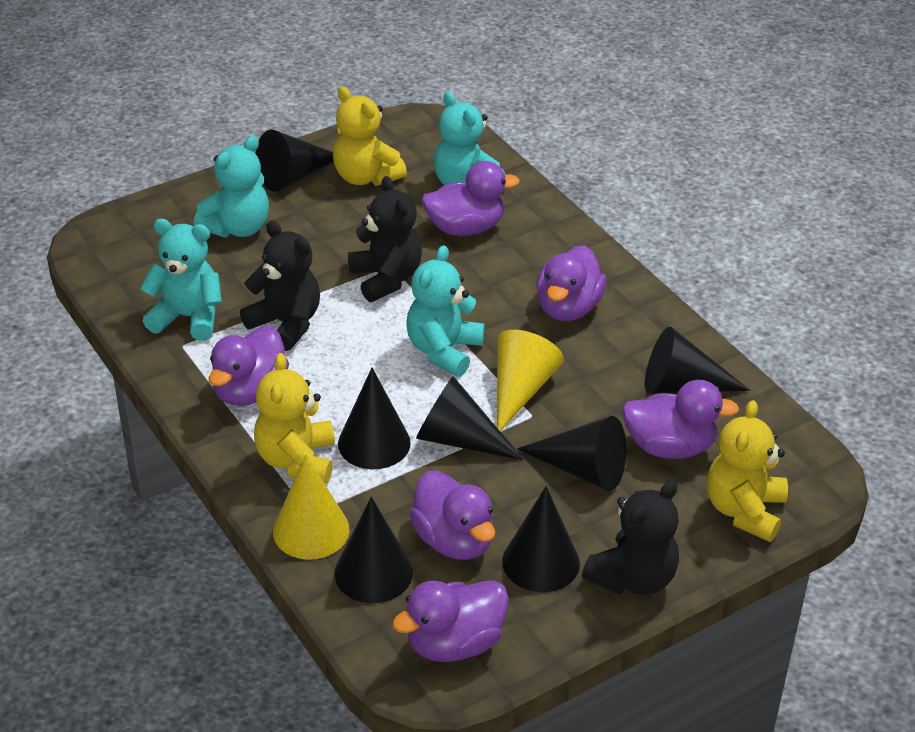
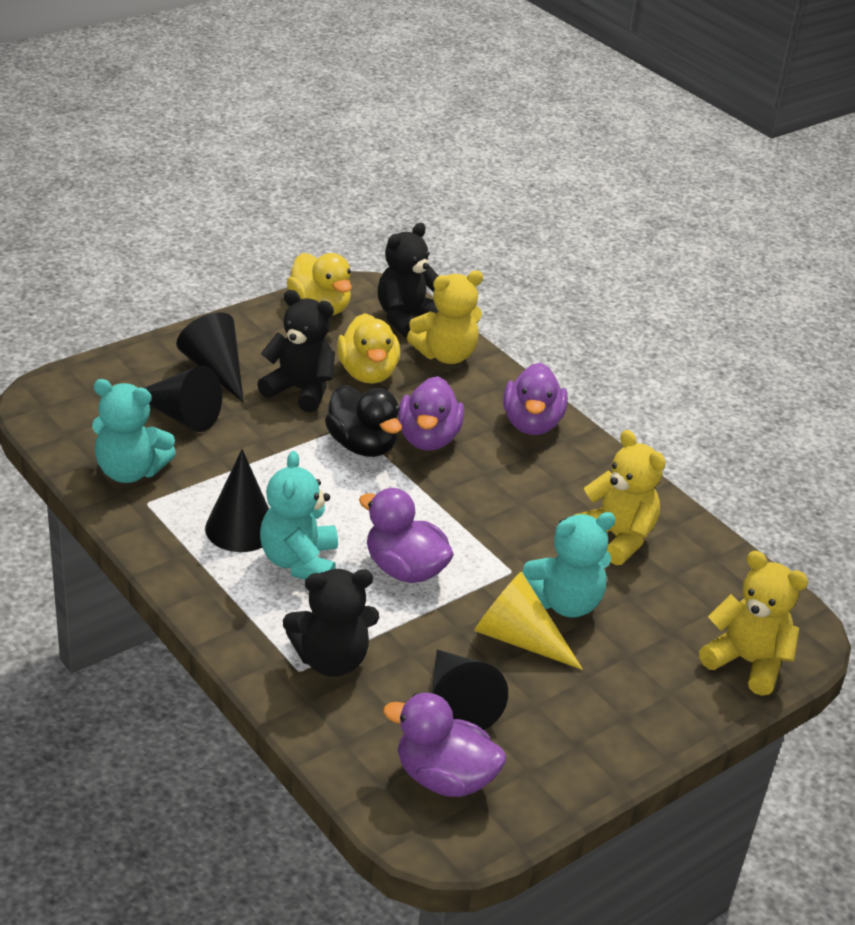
black cone: 7 -> 4
black duck: 0 -> 1
purple duck: 6 -> 4
turquoise teddy bear: 4 -> 3
yellow cone: 2 -> 1
yellow duck: 0 -> 2

